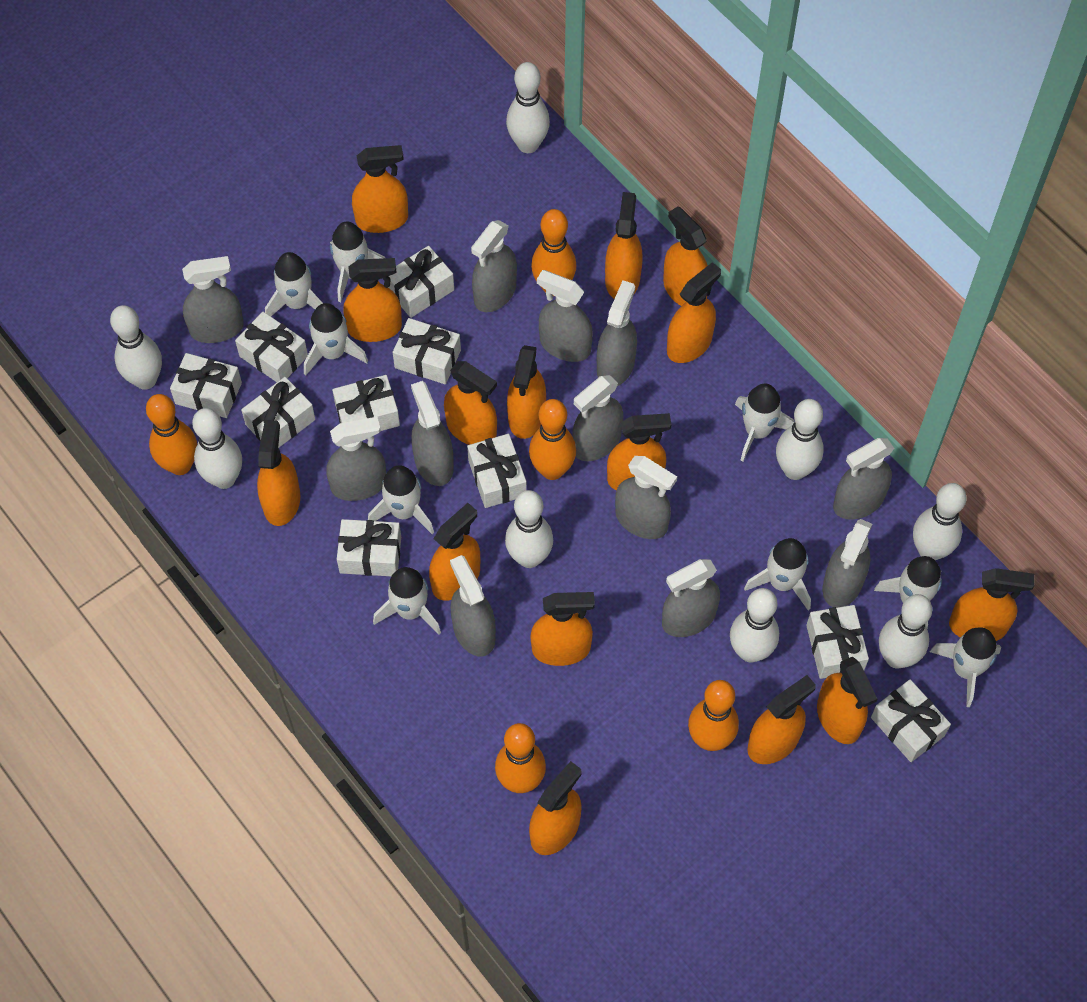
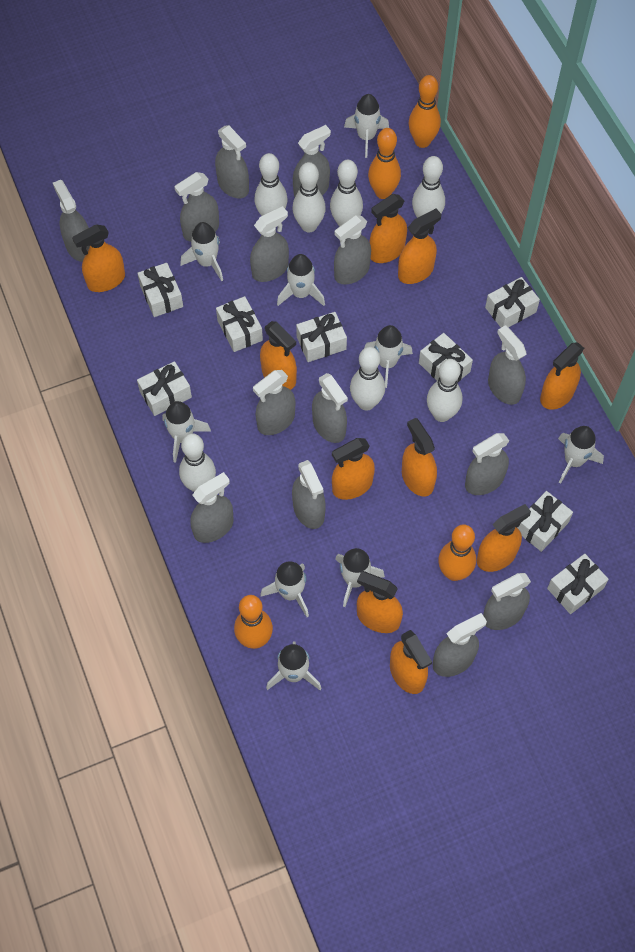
grey spray bottle: 12 -> 14
orange bowling pin: 5 -> 4
orange spray bottle: 15 -> 10
white bowling pin: 8 -> 7
white gift: 10 -> 8

